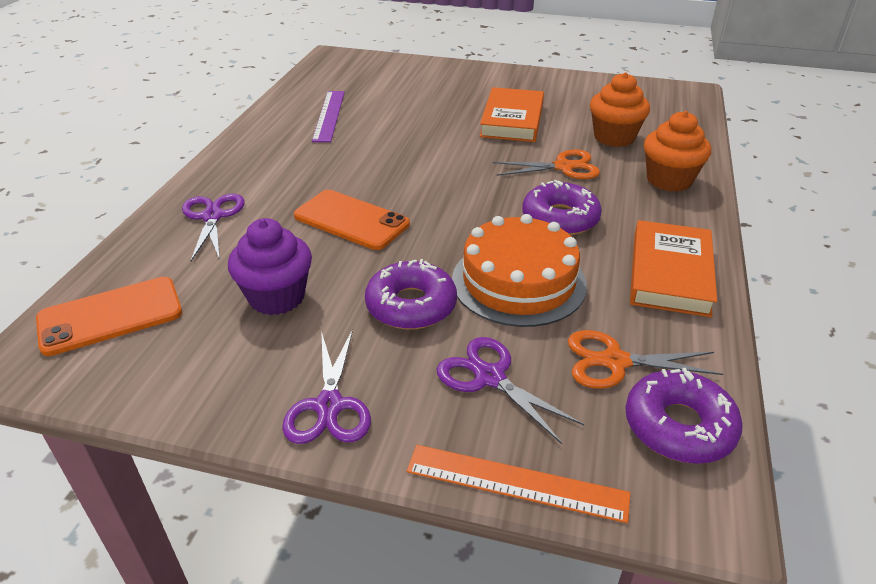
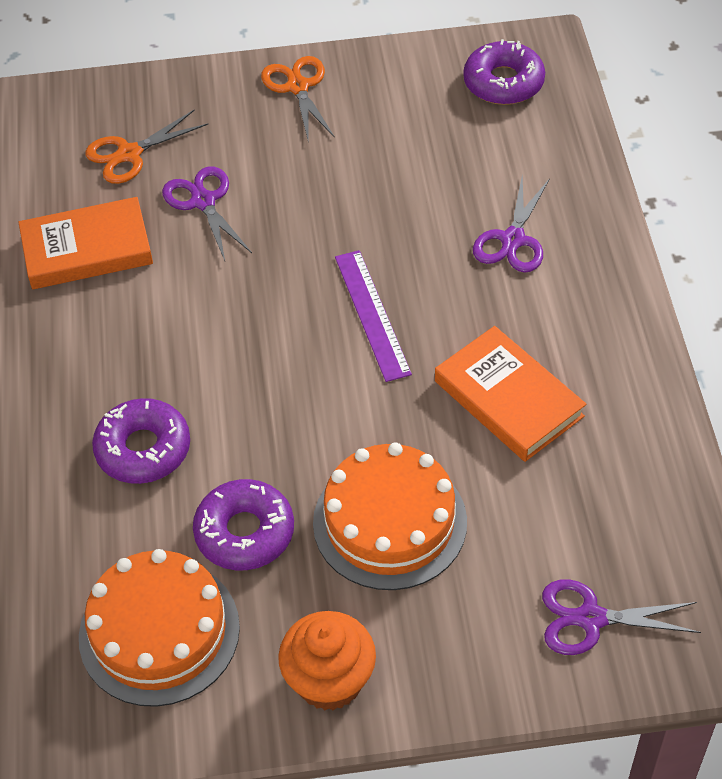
orange cake: 1 -> 2
orange cupcake: 2 -> 1
orange phone: 2 -> 0
orange ruler: 1 -> 0
purple cupcake: 1 -> 0

